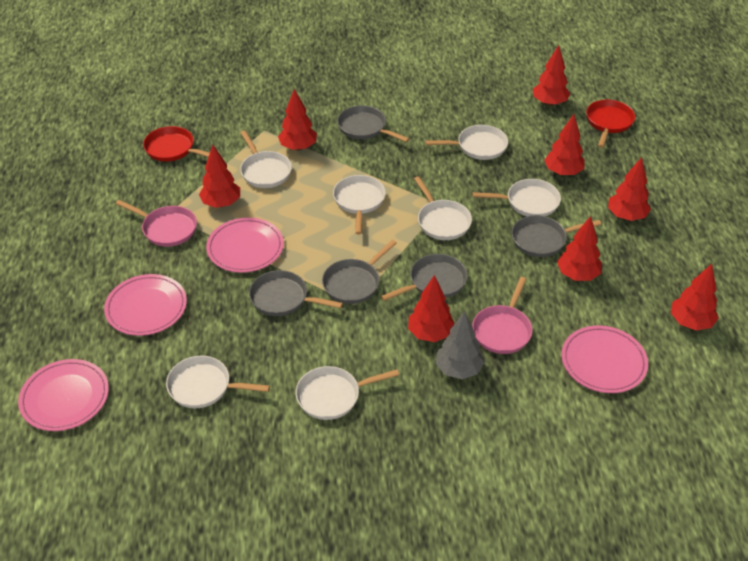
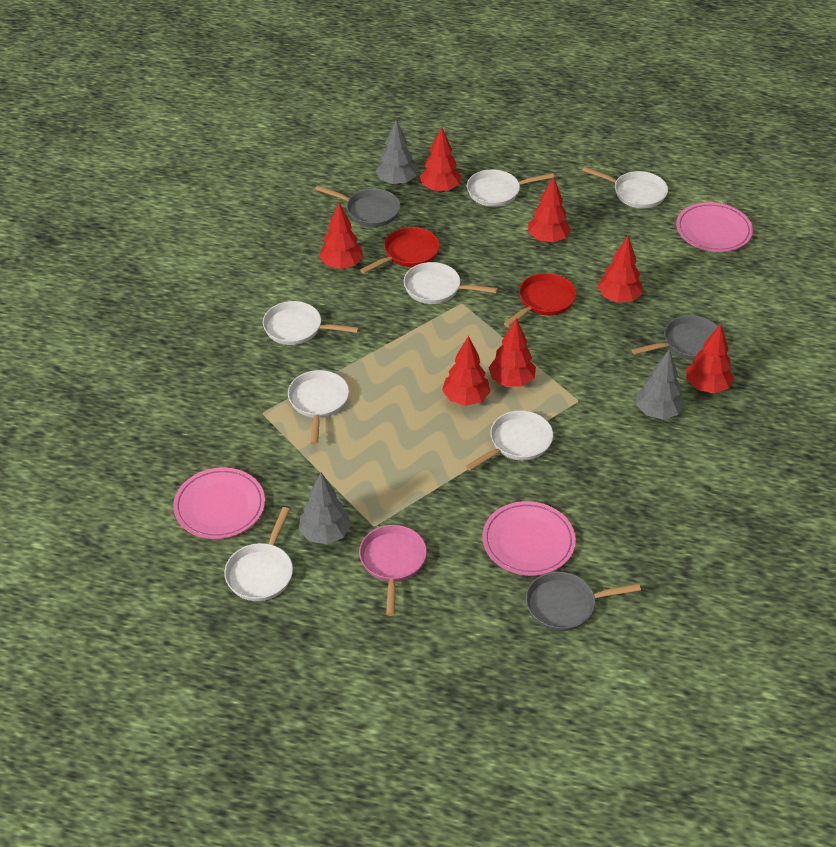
grey pan: 5 -> 3
grey tree: 1 -> 3
pink pan: 2 -> 1
pink plate: 4 -> 3
red tree: 8 -> 7

